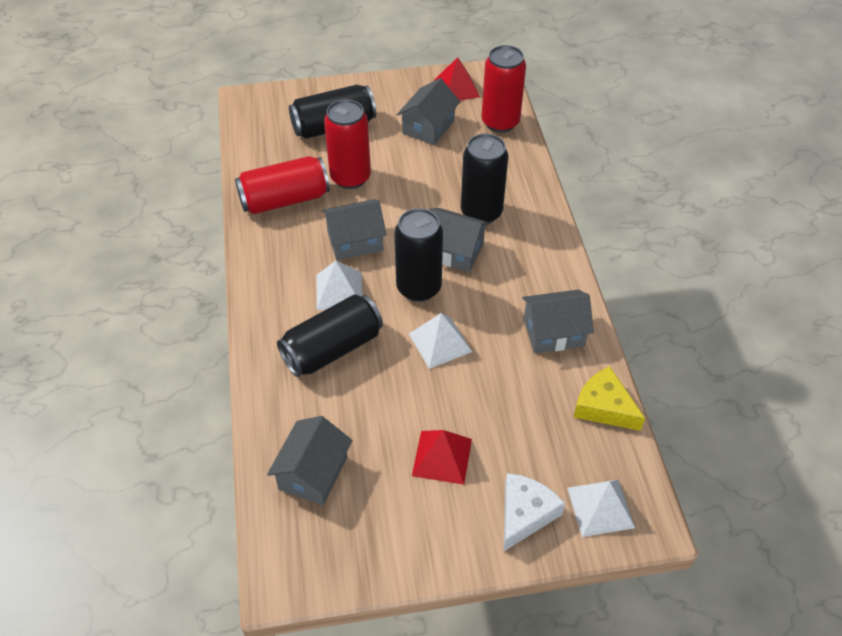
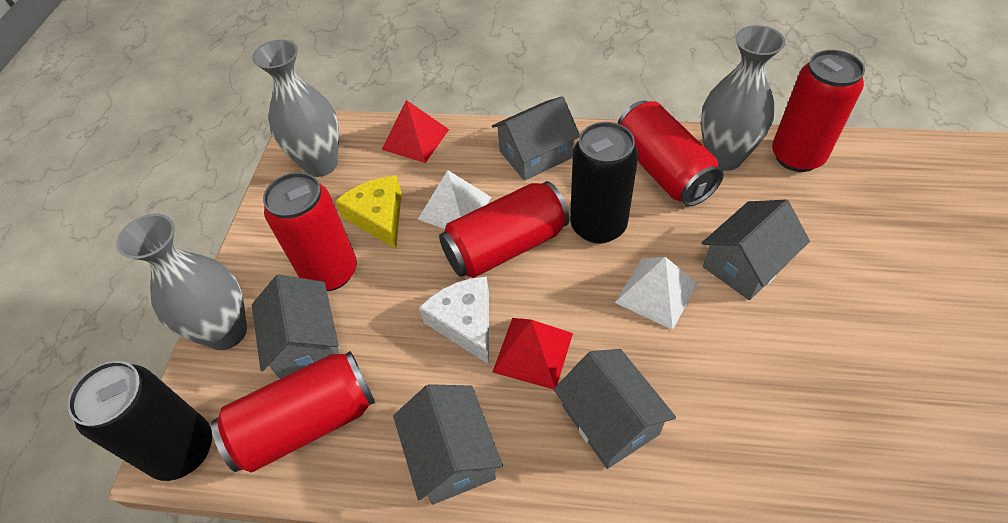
black can: 4 -> 2
grey vase: 0 -> 3
red can: 3 -> 5
white pyramid: 3 -> 2

